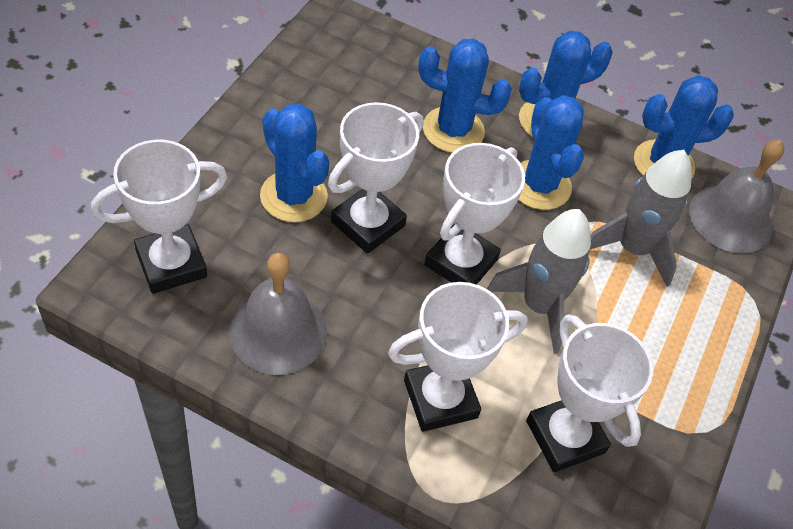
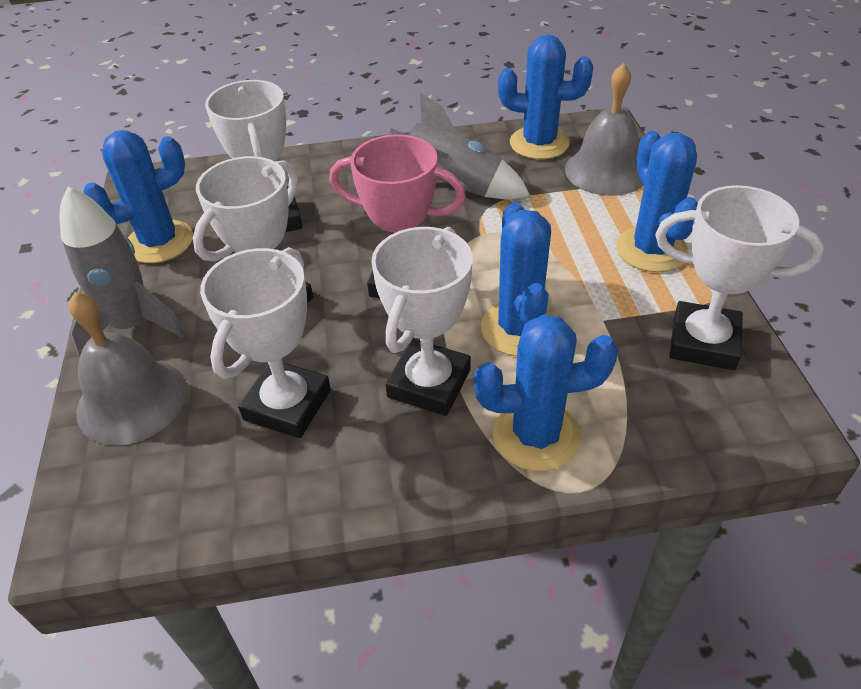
pink trophy: 0 -> 1

